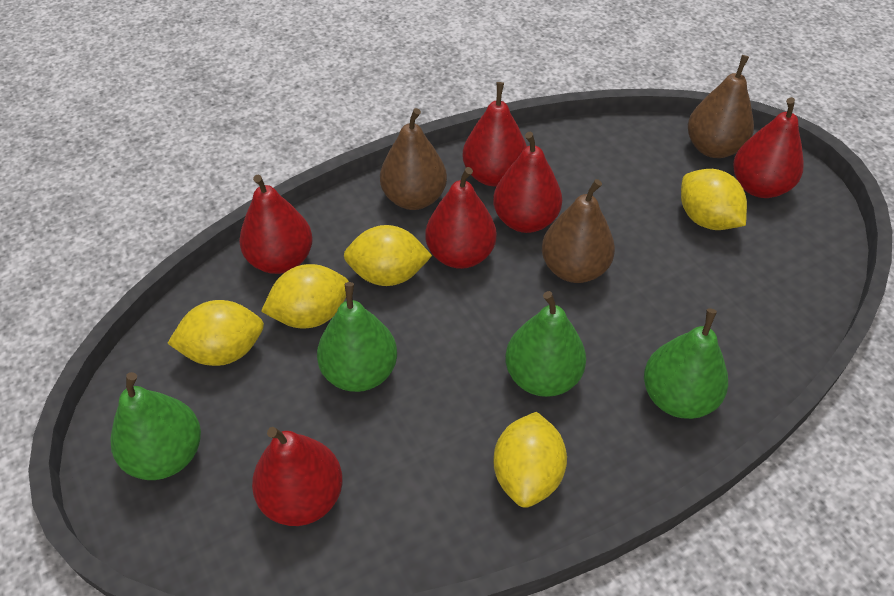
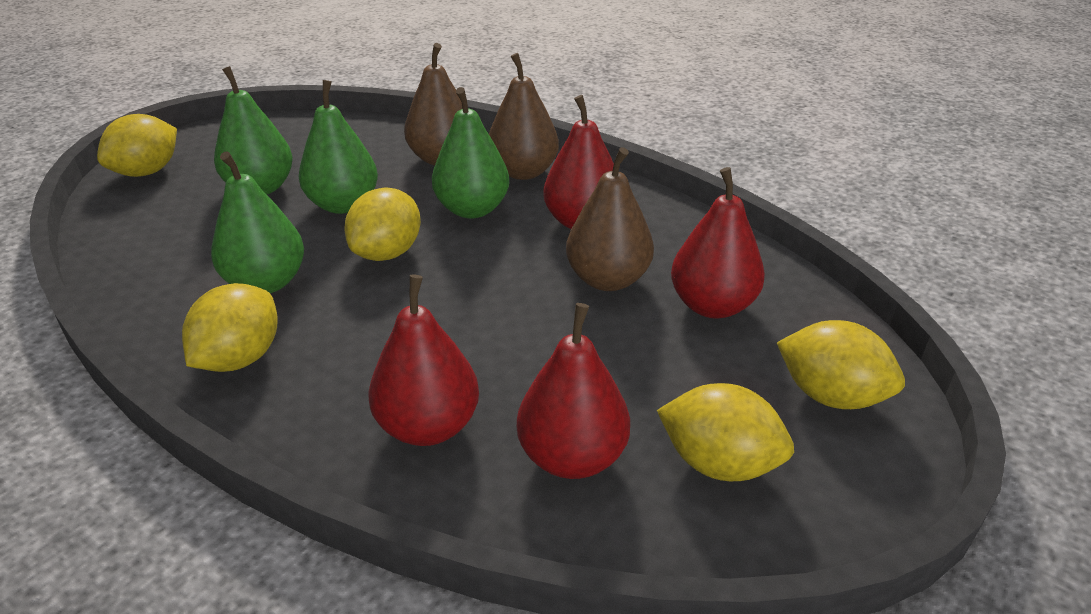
red pear: 6 -> 4

